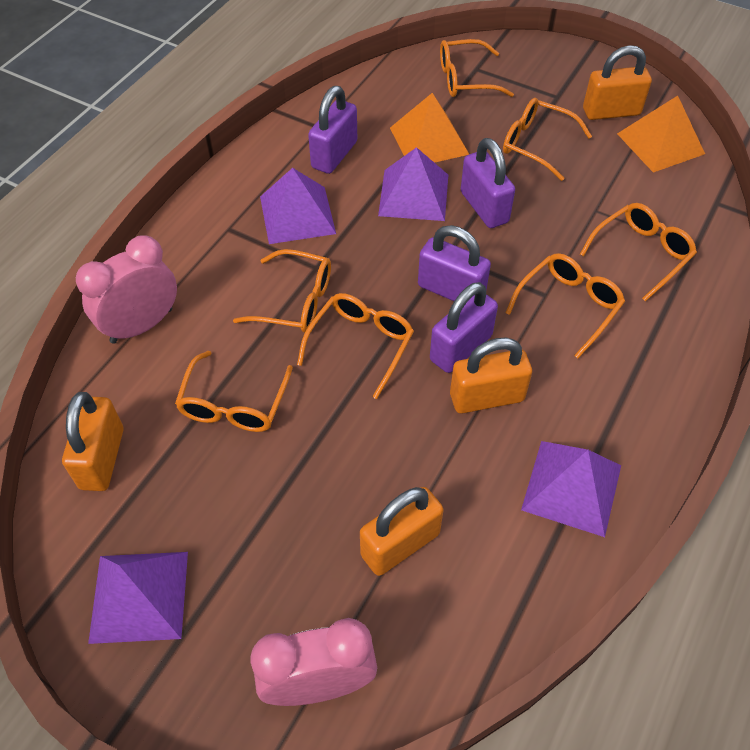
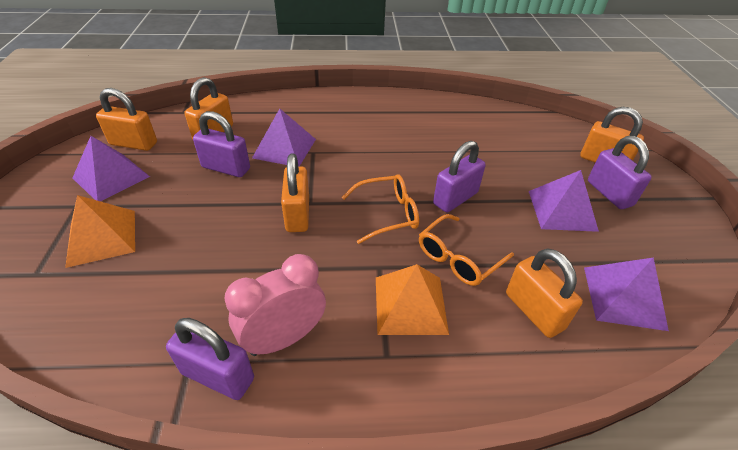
orange glasses: 7 -> 2
orange padlock: 4 -> 5
pink clock: 2 -> 1

